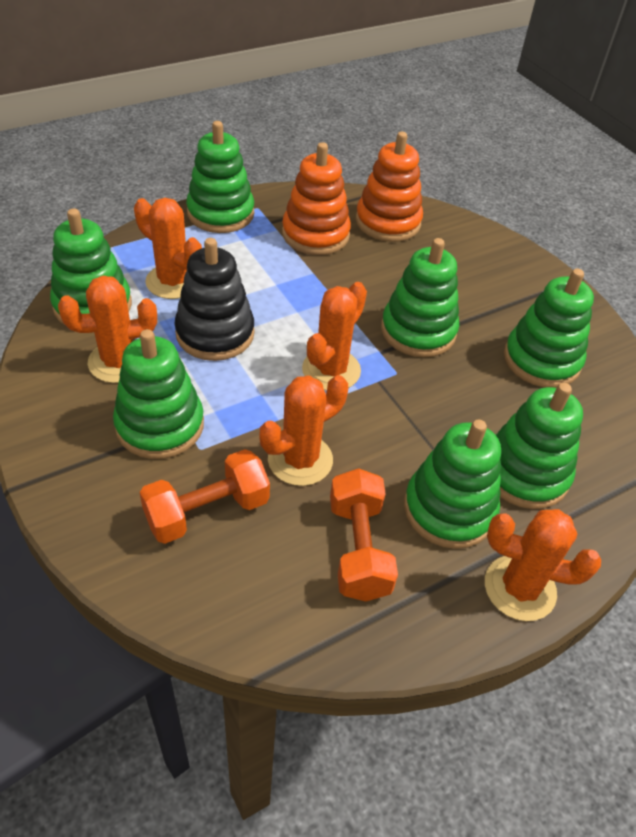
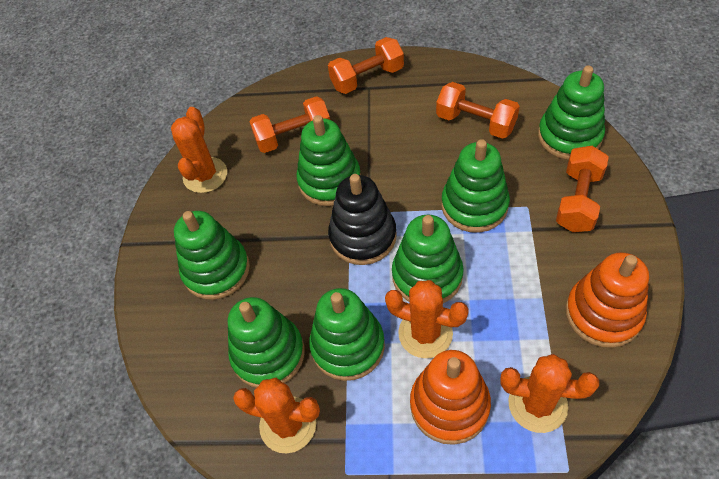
orange cactus: 5 -> 4
orange dumbbell: 2 -> 4

